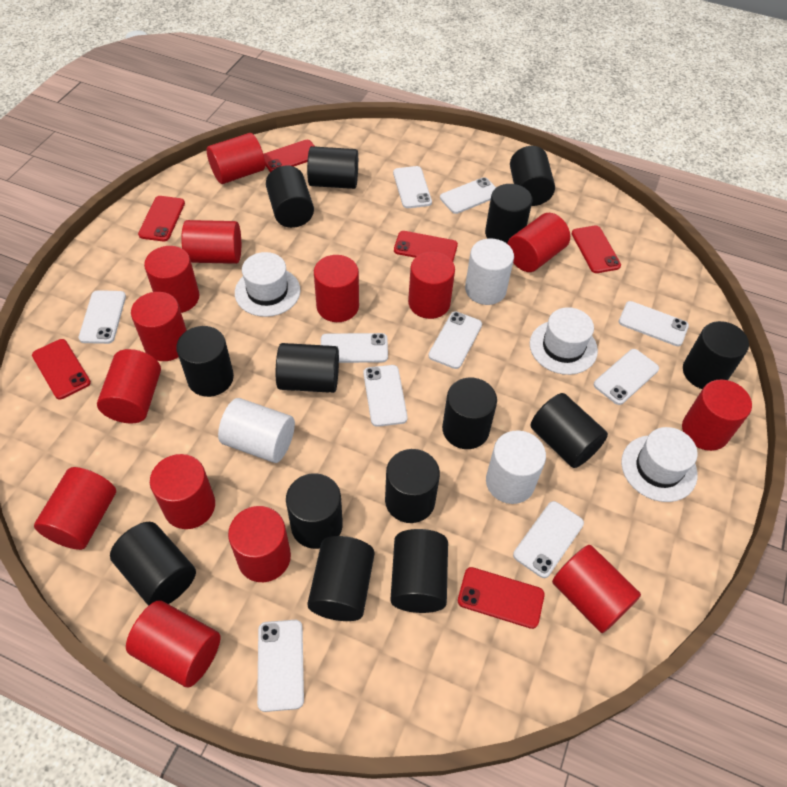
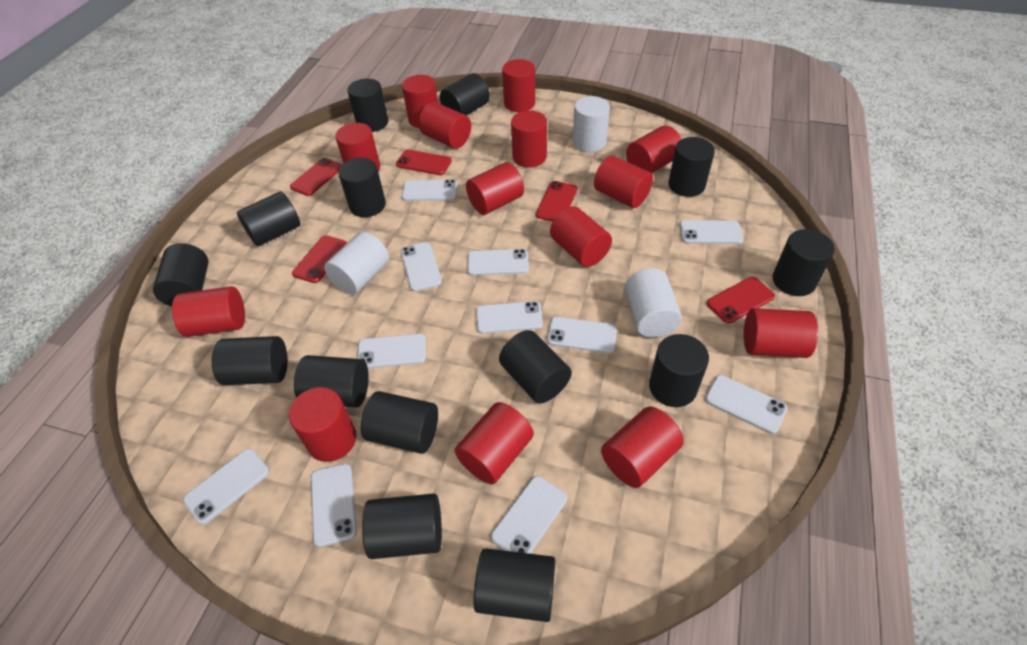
red phone: 6 -> 5
white hat: 3 -> 0
white phone: 10 -> 11

